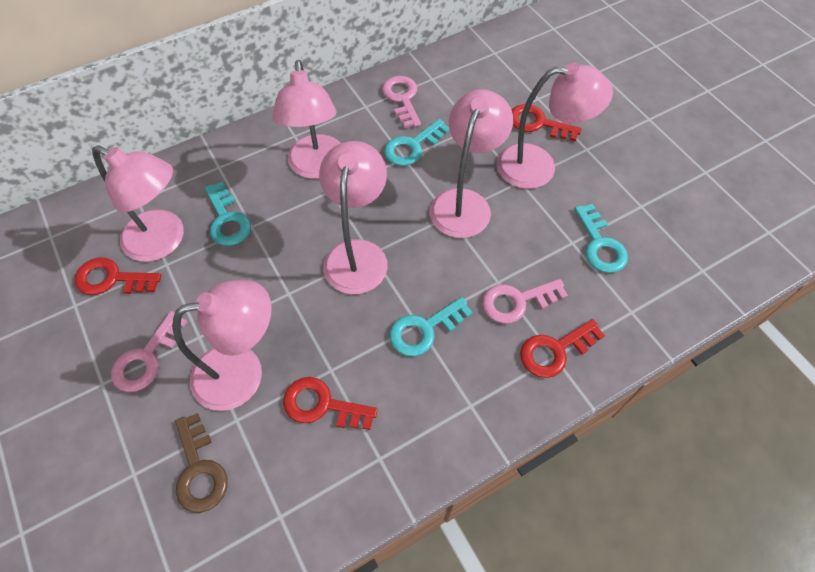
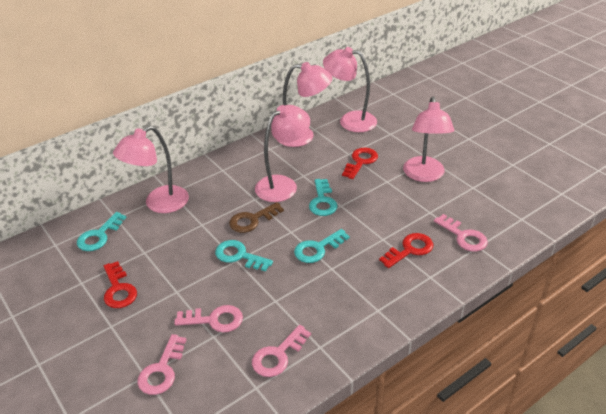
pink key: 3 -> 4
pink lamp: 6 -> 5
red key: 4 -> 3

